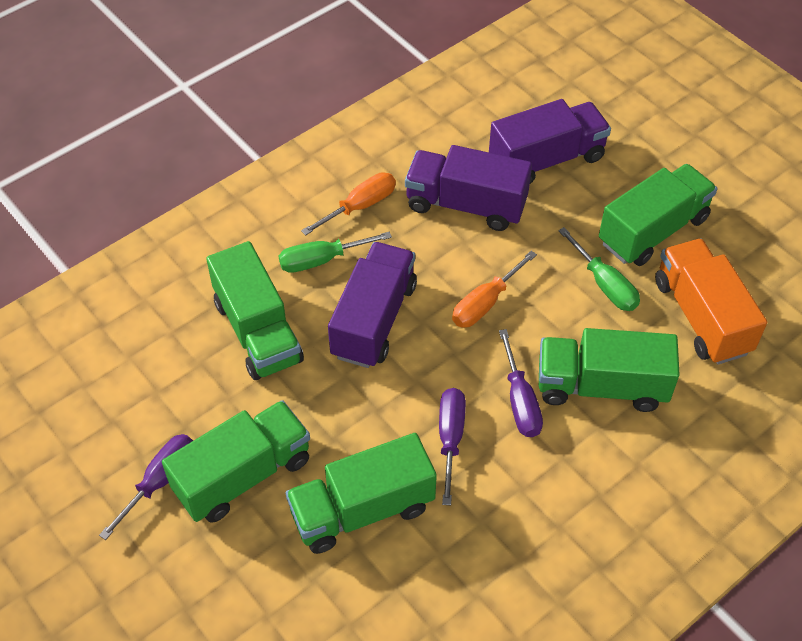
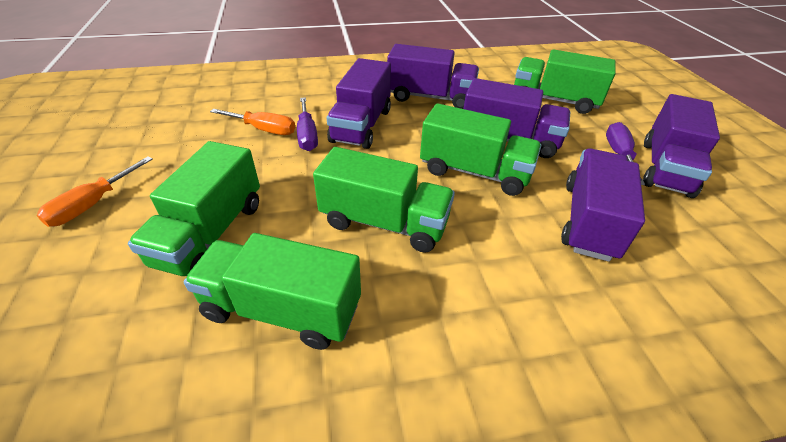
green screwdriver: 2 -> 0
orange truck: 1 -> 0
purple screwdriver: 3 -> 2
purple truck: 3 -> 5

